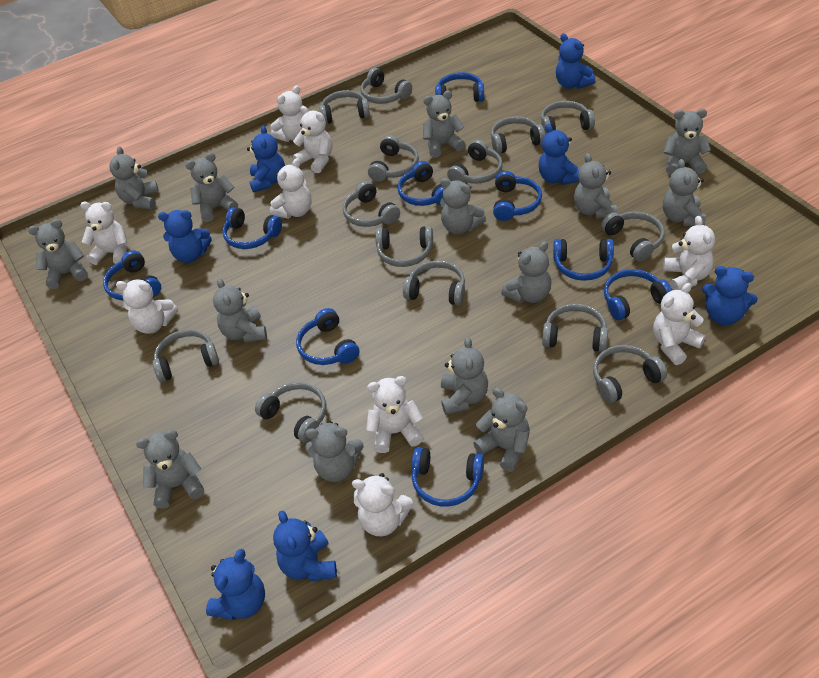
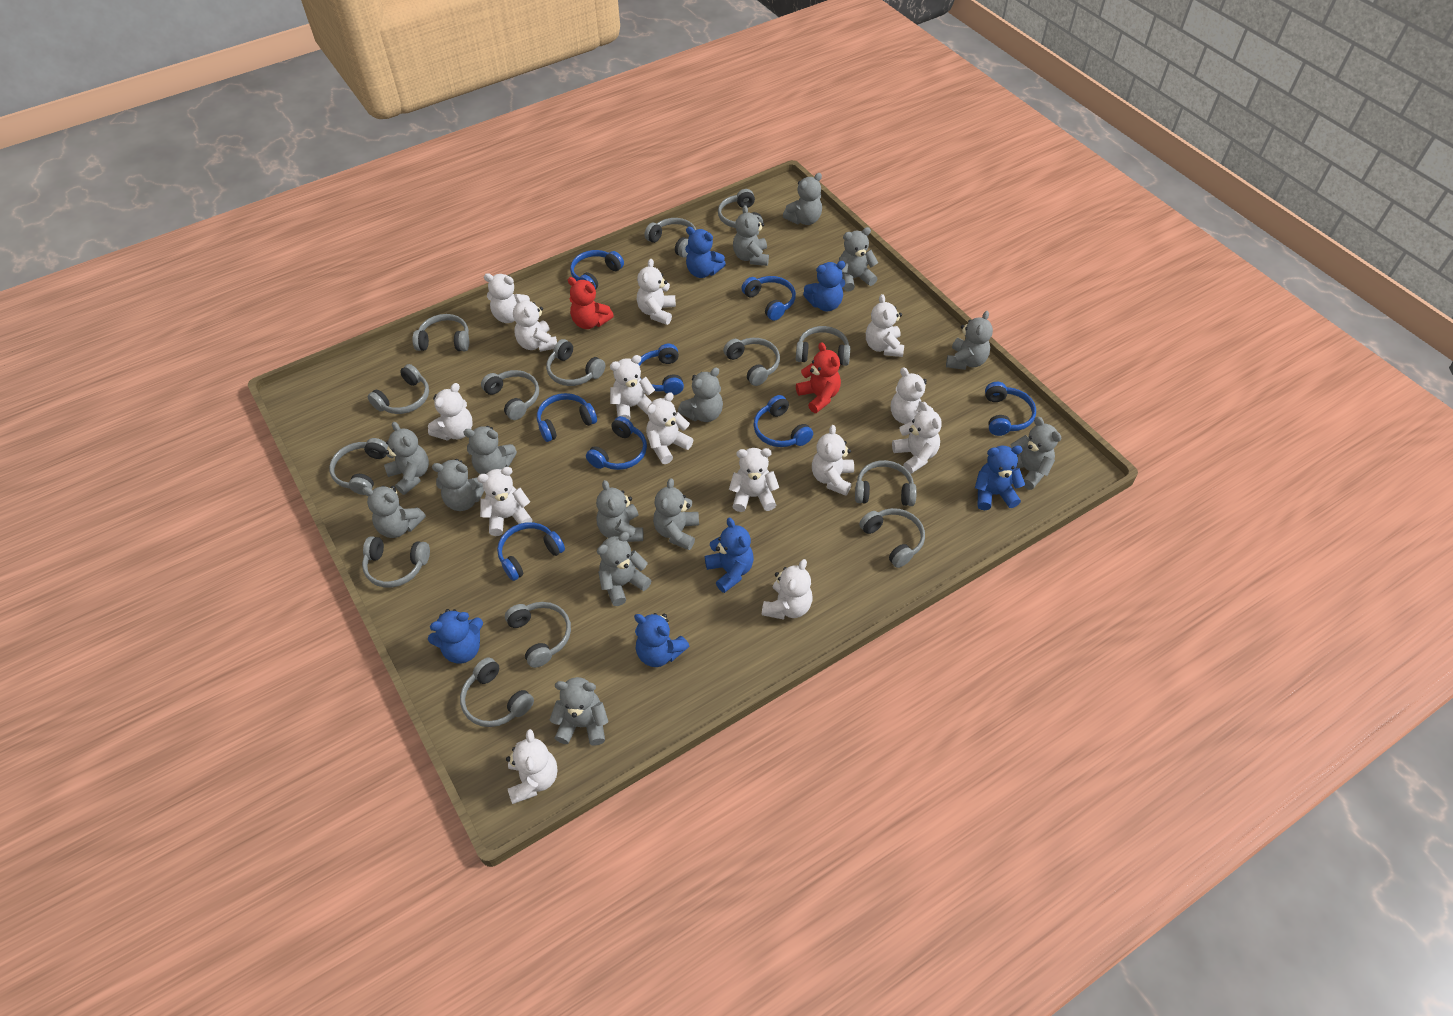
blue headphones: 9 -> 8
blue teddy bear: 7 -> 6
red teddy bear: 0 -> 2
white teddy bear: 9 -> 14

